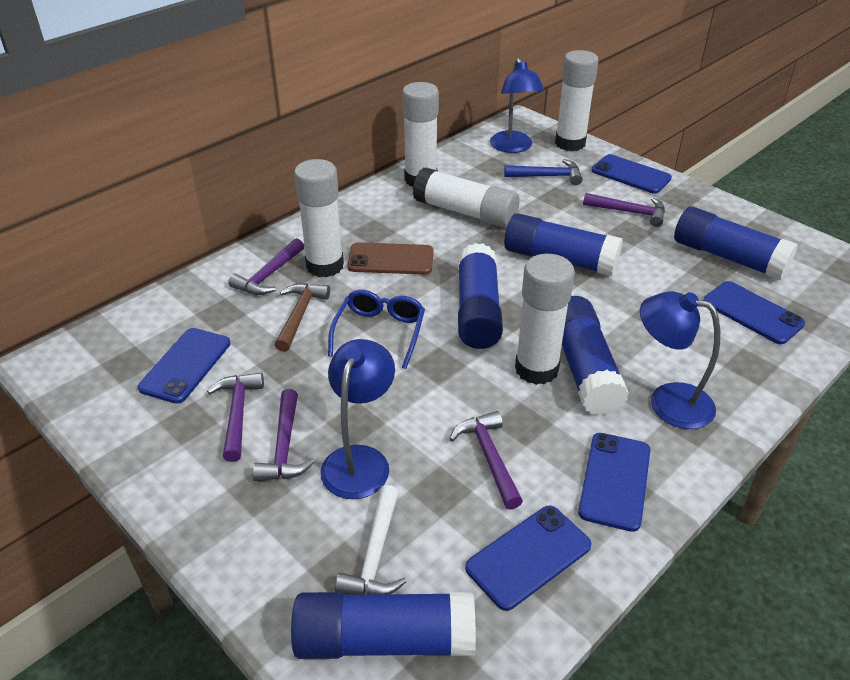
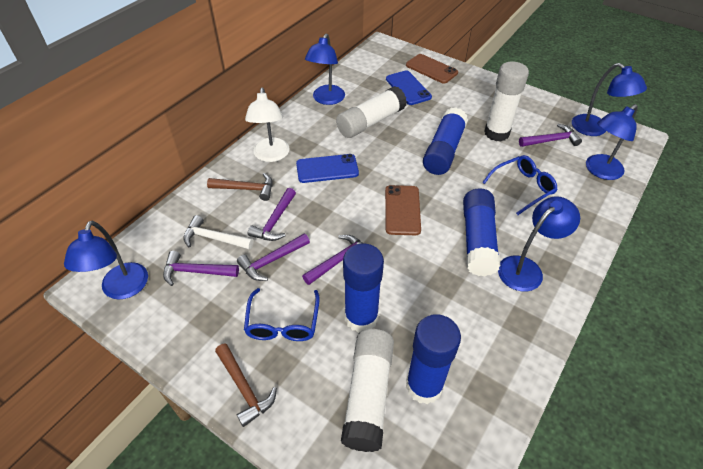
blue glasses: 1 -> 2
blue glue stick: 5 -> 4
blue hammer: 1 -> 0
blue lamp: 3 -> 5
blue phone: 5 -> 2
brown hammer: 1 -> 2
brown phone: 1 -> 2
white glue stick: 5 -> 3
white lamp: 0 -> 1

